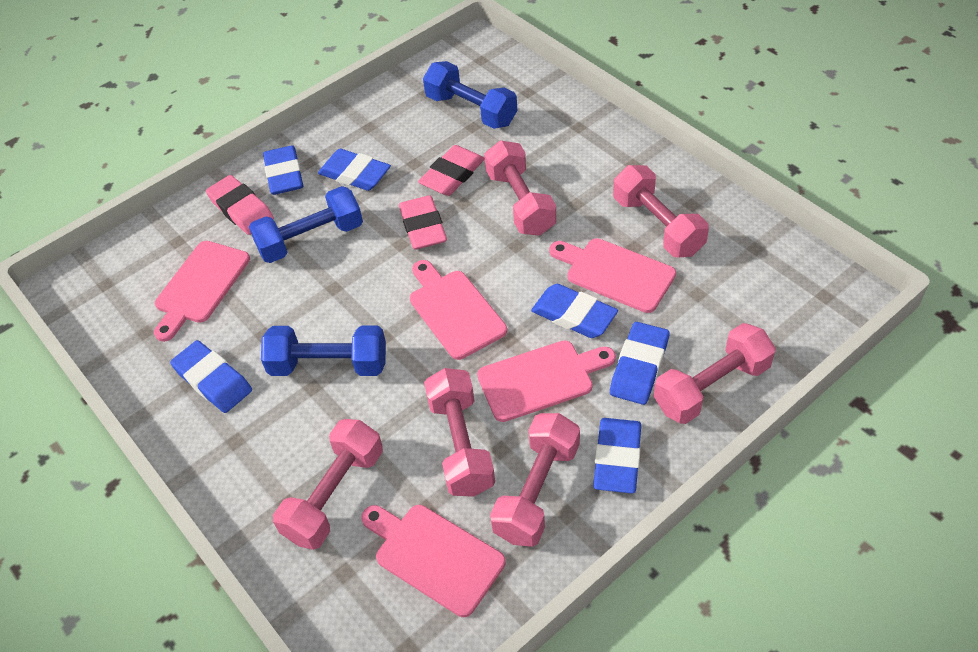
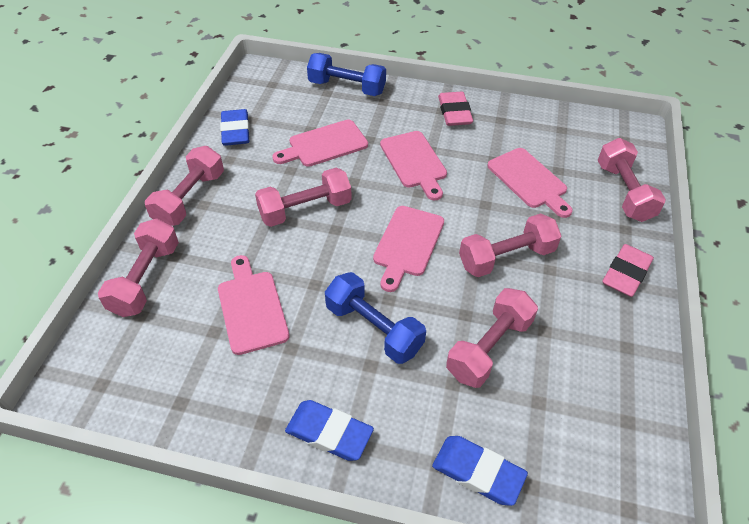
blue dumbbell: 3 -> 2
blue eraser: 6 -> 3
pink eraser: 3 -> 2

